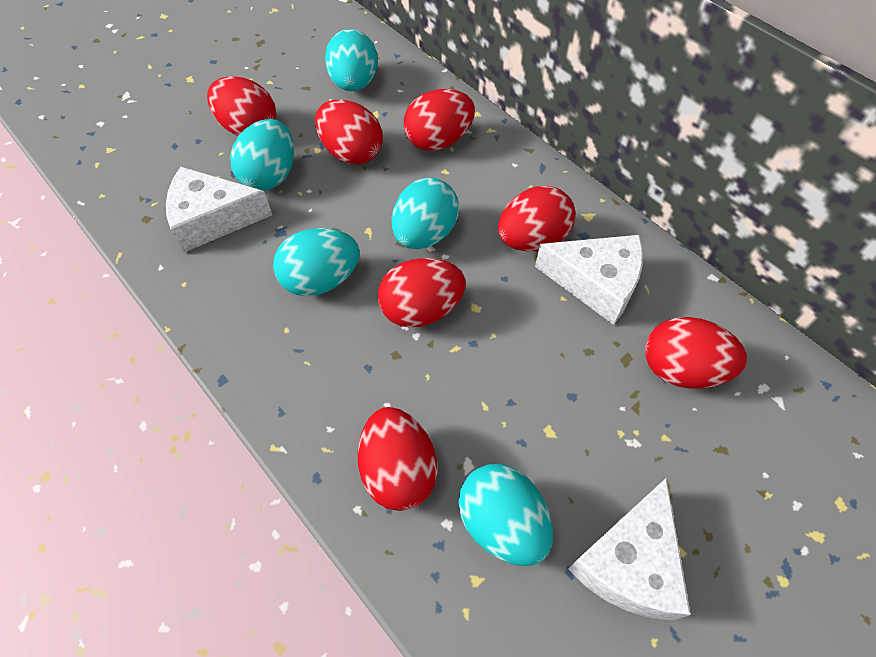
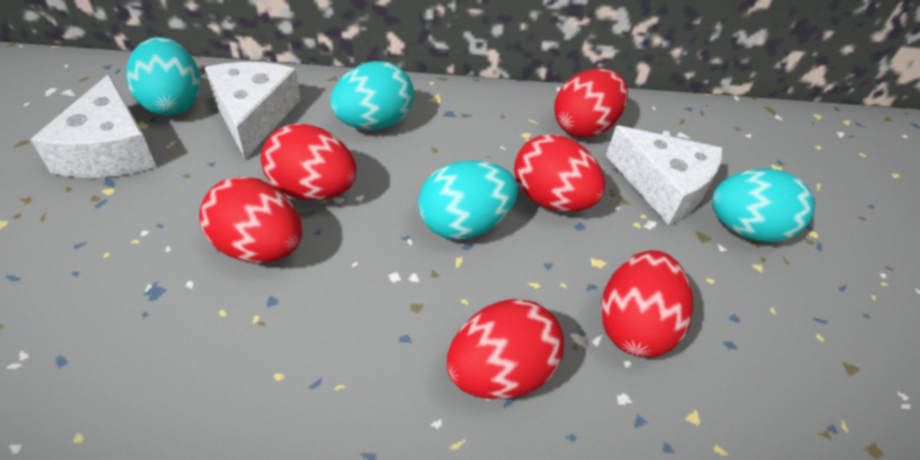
red egg: 7 -> 6
turquoise egg: 5 -> 4

